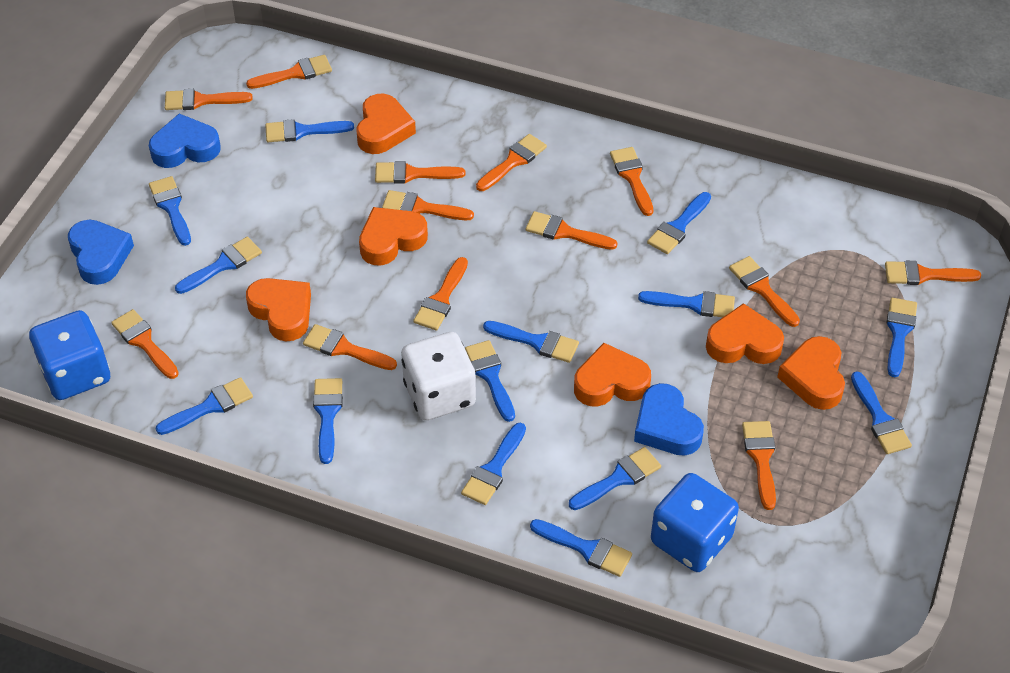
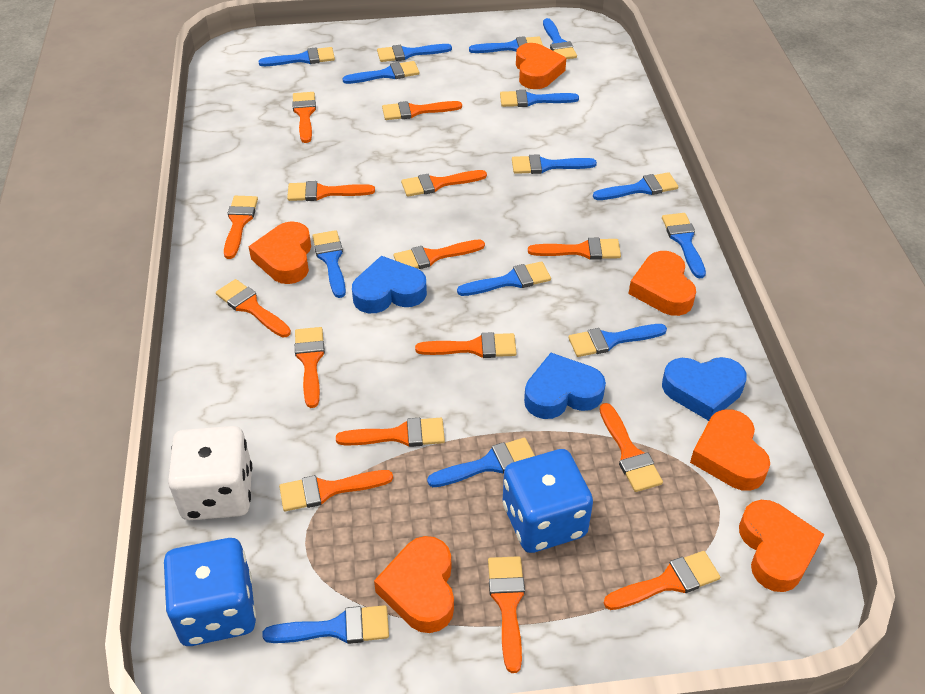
orange brush: 13 -> 15

